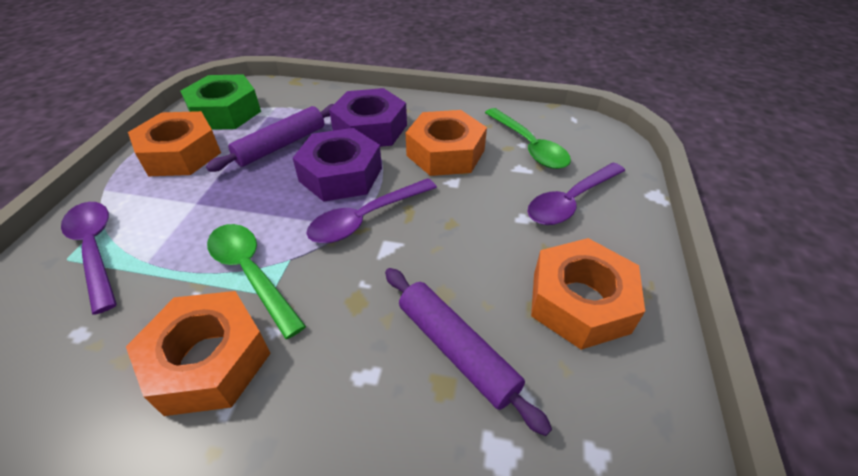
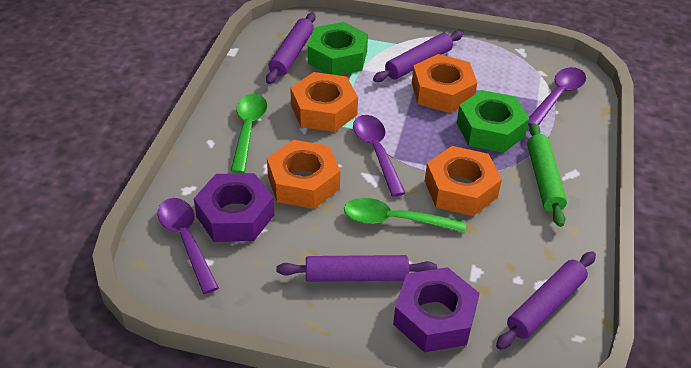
green nut: 1 -> 2
green rolling pin: 0 -> 1
purple rolling pin: 2 -> 4

